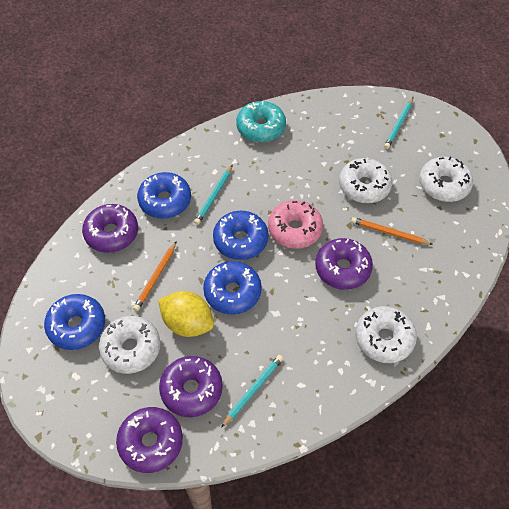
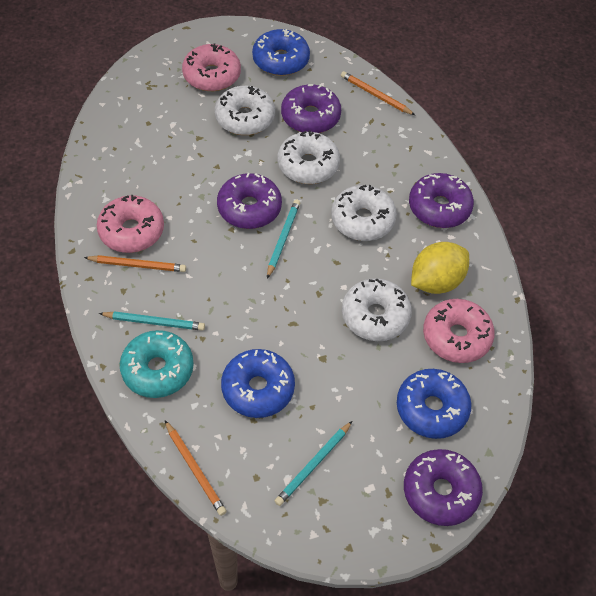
blue donut: 4 -> 3
orange pencil: 2 -> 3
pink donut: 1 -> 3

